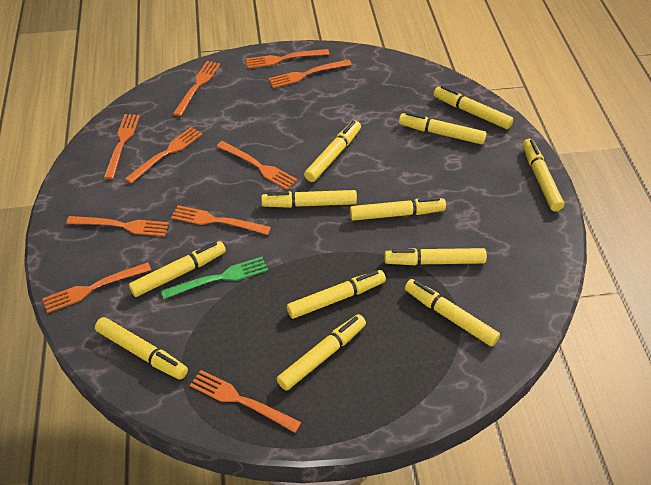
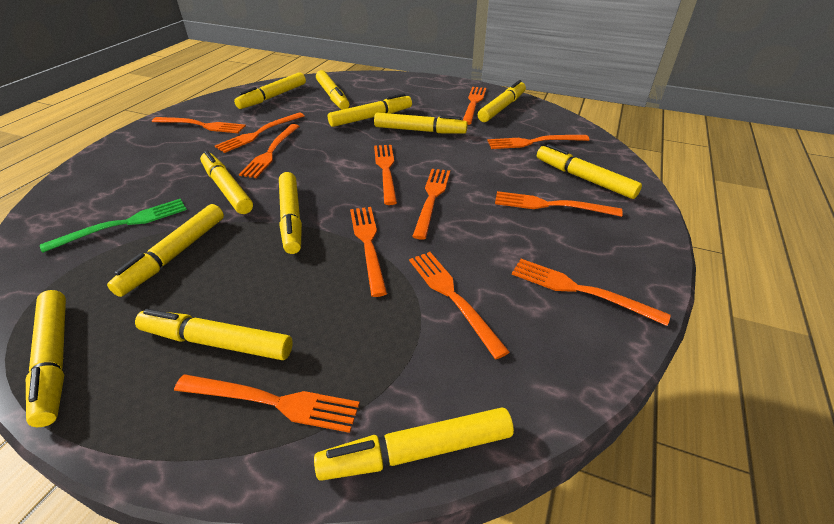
orange fork: 10 -> 12

